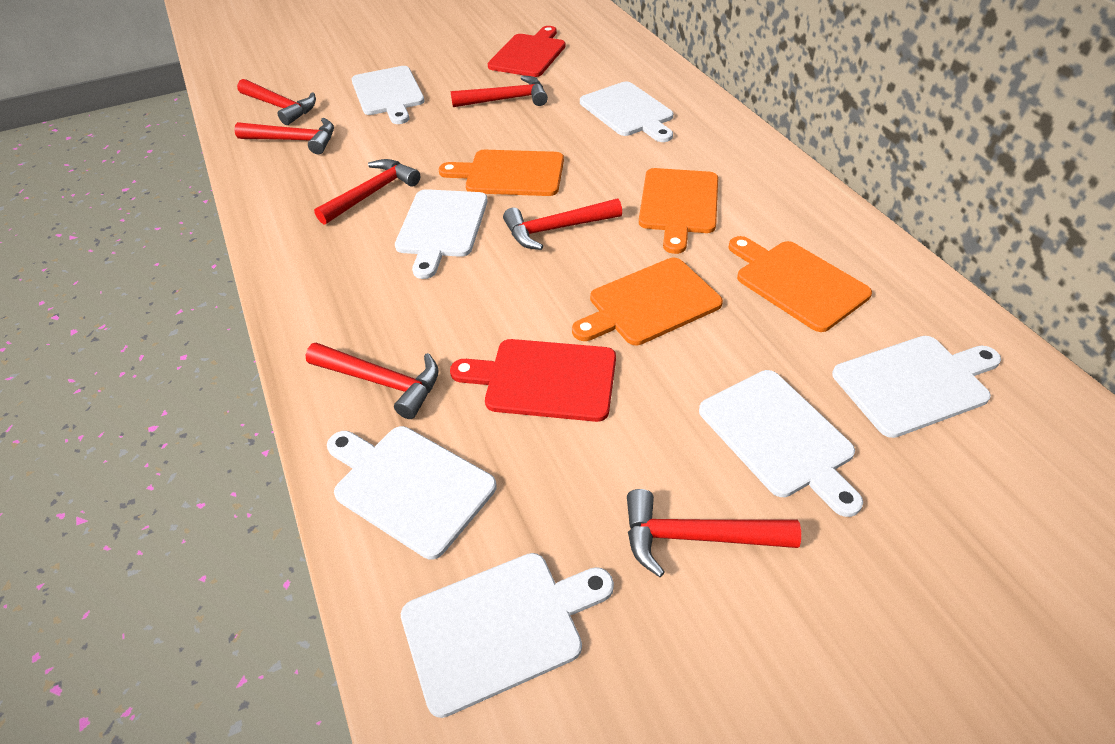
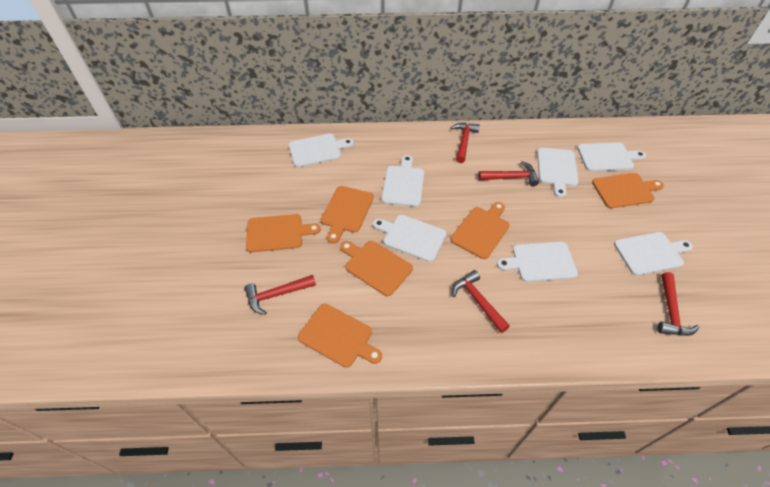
orange cutting board: 4 -> 6
red cutting board: 2 -> 0
red hammer: 7 -> 5

